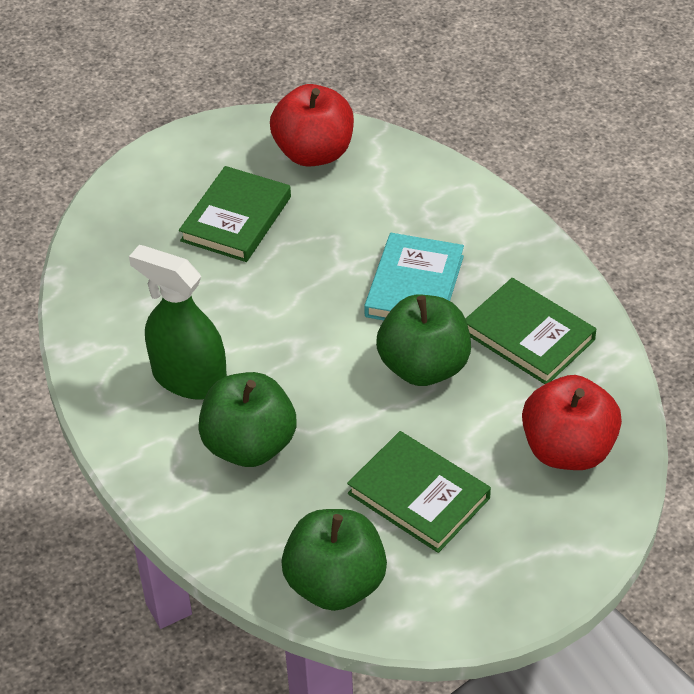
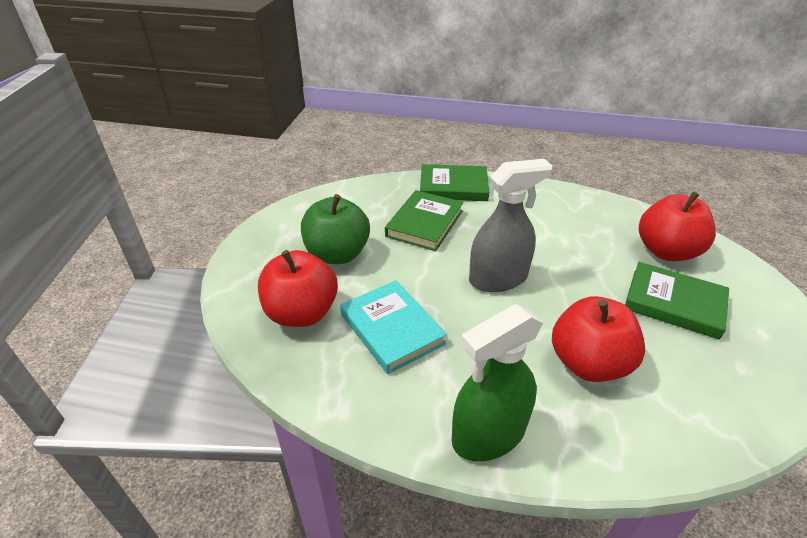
green apple: 3 -> 1
grey spray bottle: 0 -> 1
red apple: 2 -> 3

